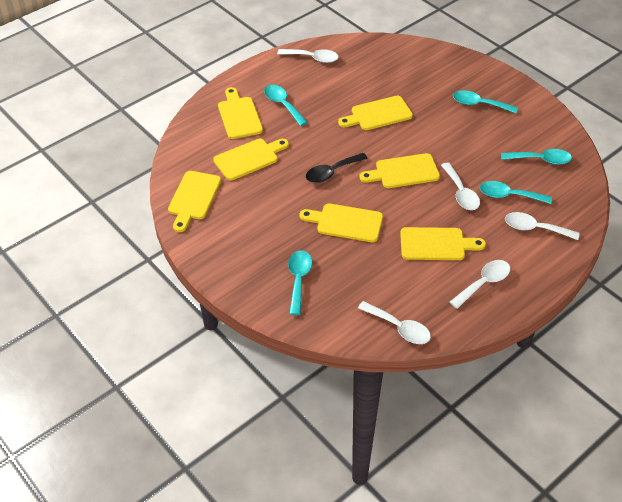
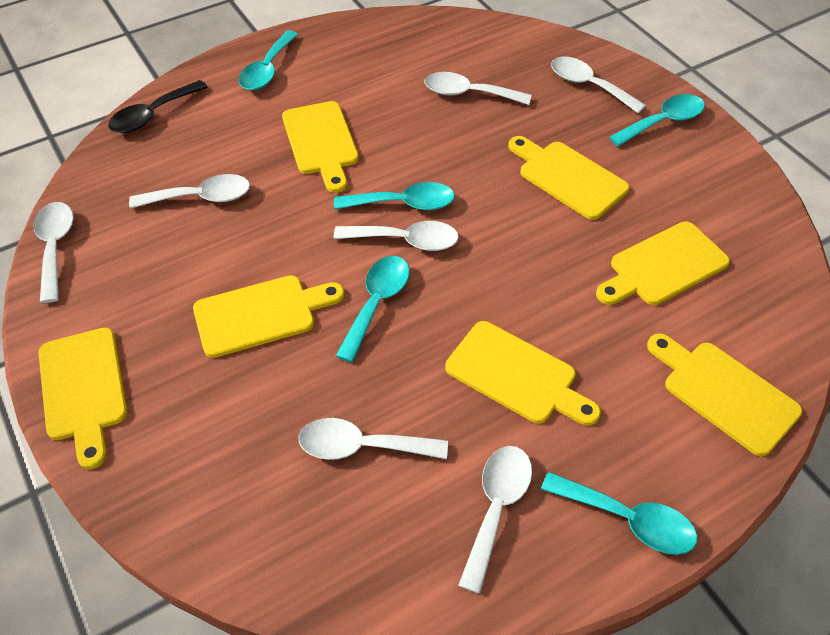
white spoon: 5 -> 7

